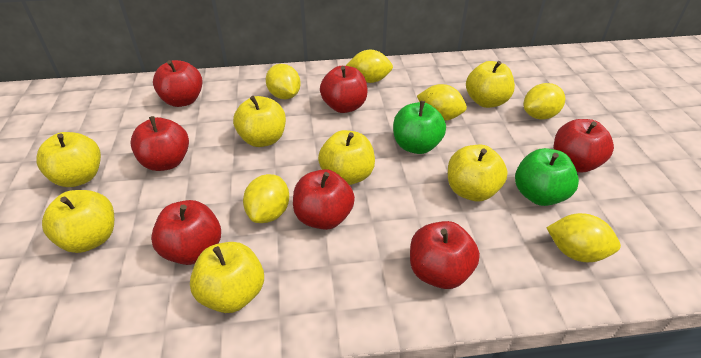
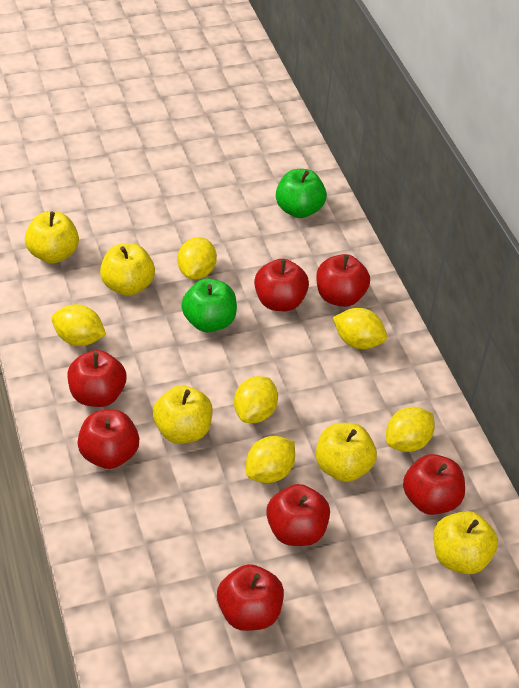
yellow apple: 7 -> 5

